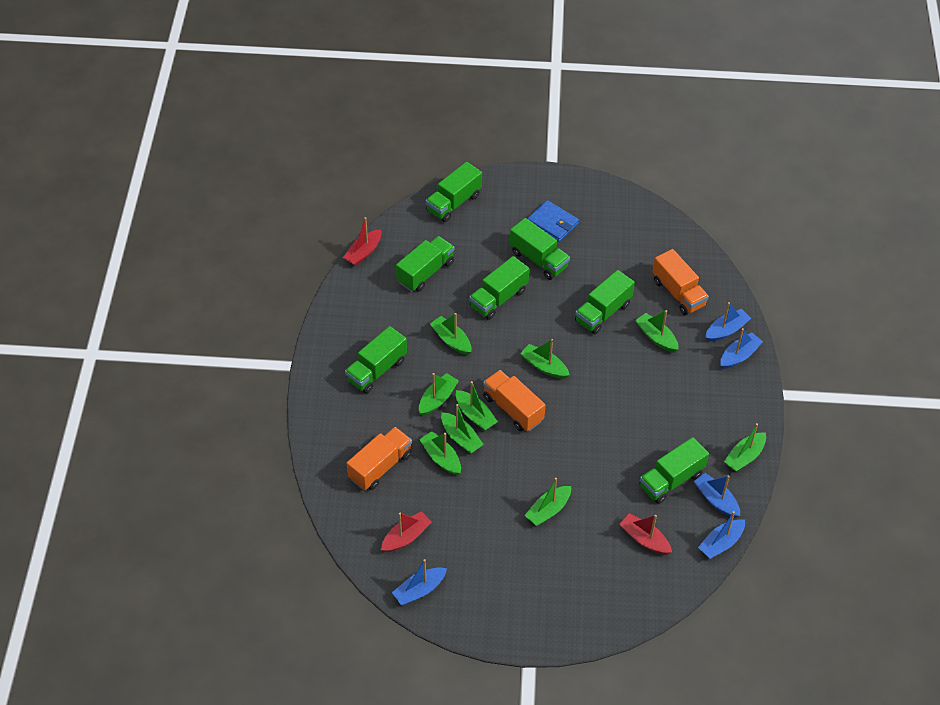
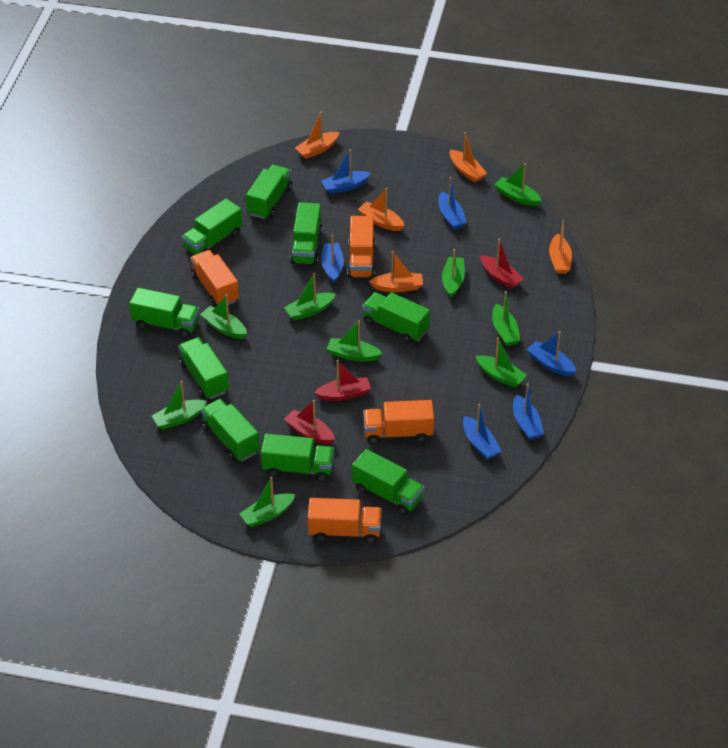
blue boat: 5 -> 6
blue wallet: 1 -> 0
green truck: 7 -> 9
orange boat: 0 -> 5
orange truck: 3 -> 4

